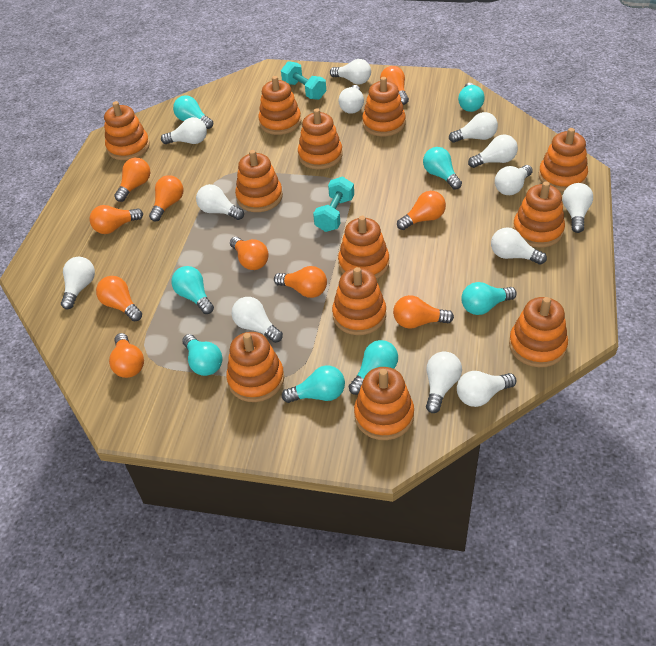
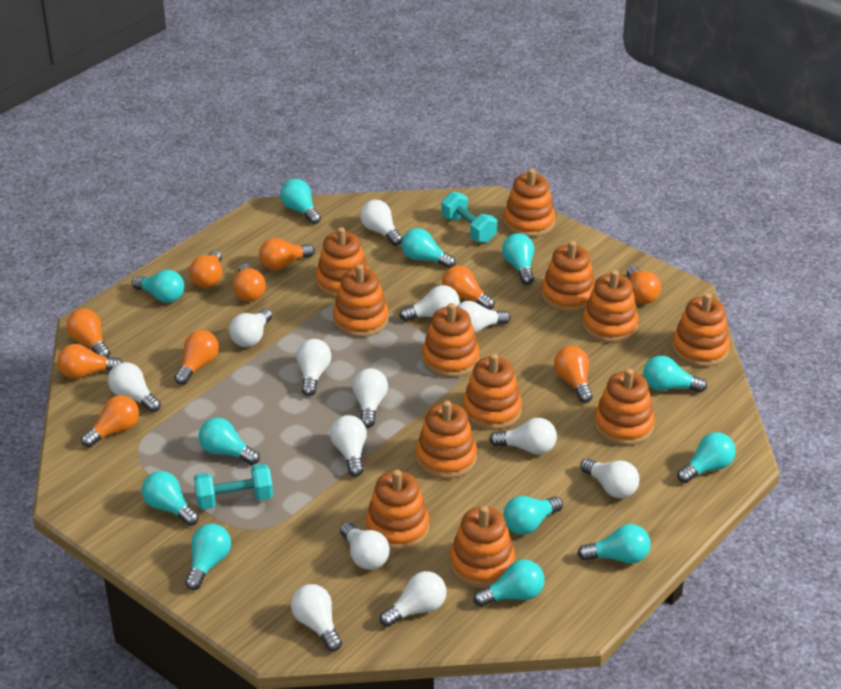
turquoise light bulb: 8 -> 12

